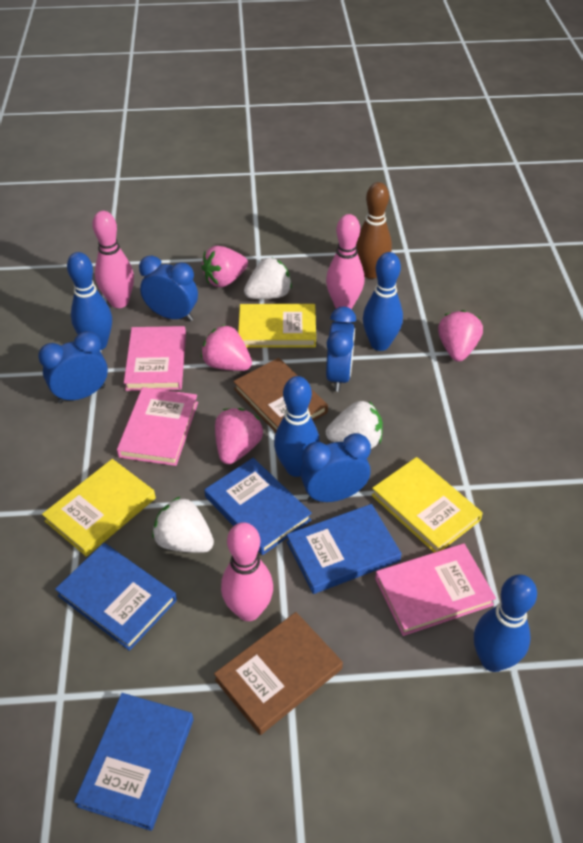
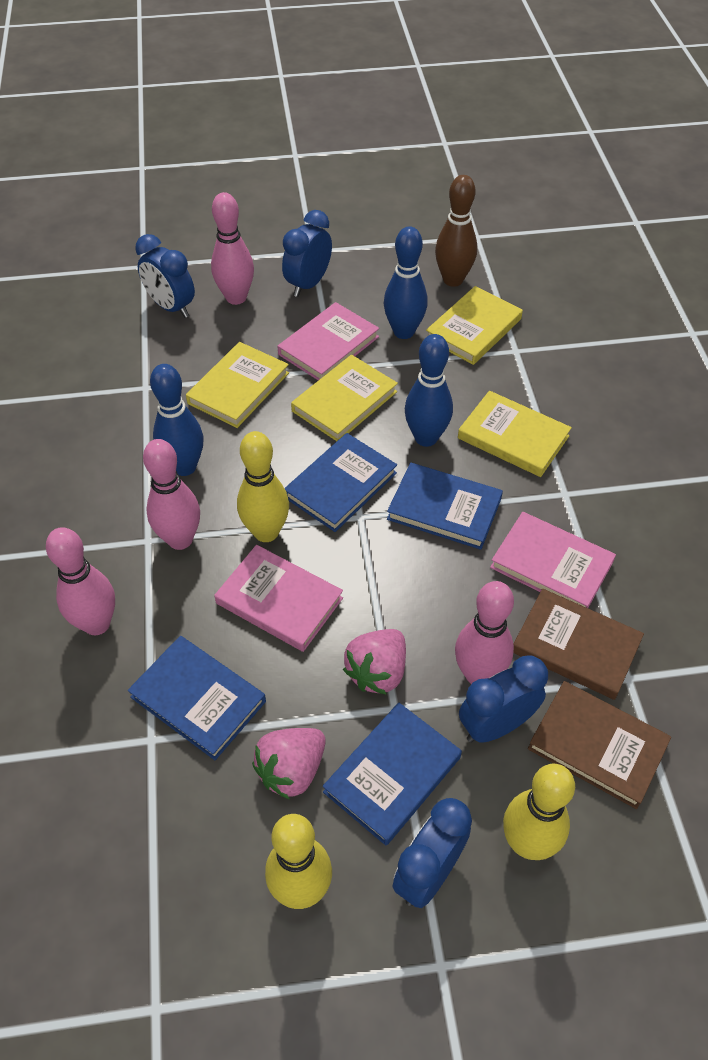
blue bowling pin: 4 -> 3
pink bowling pin: 3 -> 4
pink strawberry: 4 -> 2
white strawberry: 3 -> 0
yellow book: 3 -> 4
yellow bowling pin: 0 -> 3

